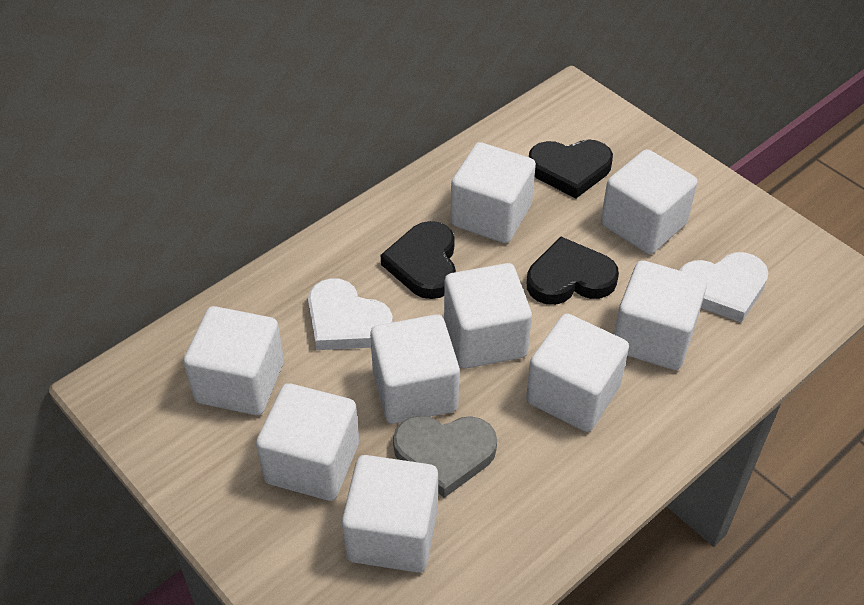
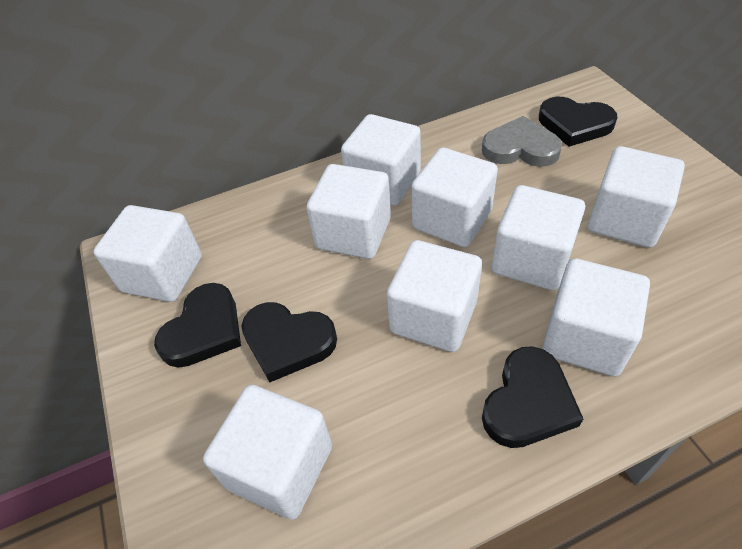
black heart: 3 -> 4
white heart: 2 -> 0

